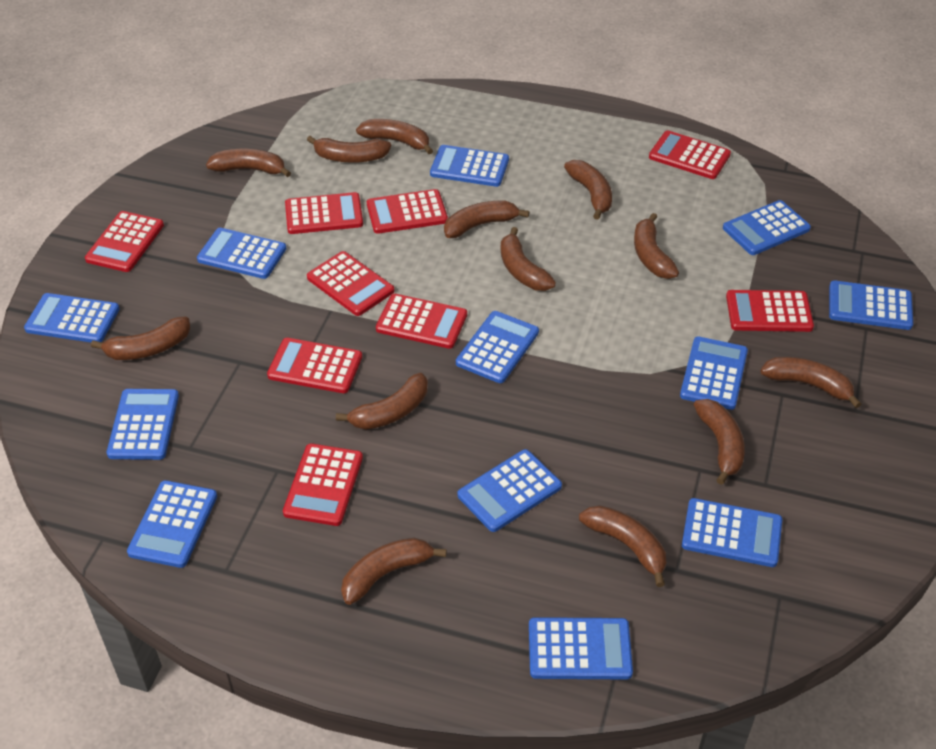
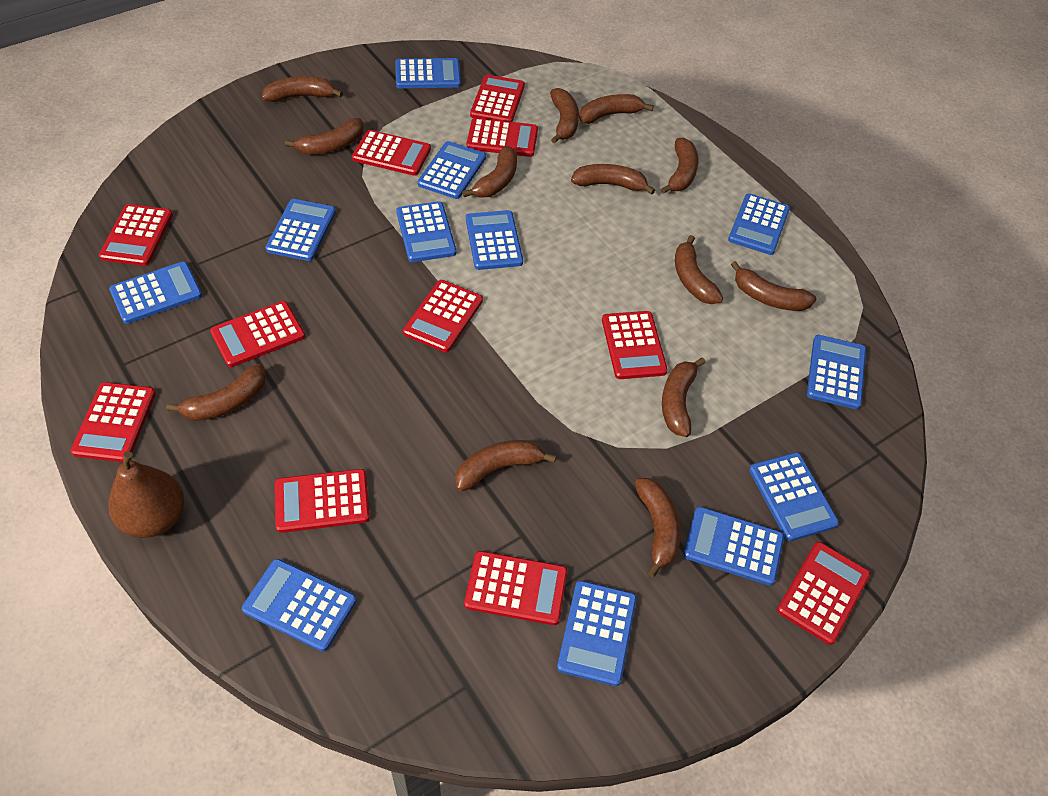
brown pear: 0 -> 1
red calculator: 9 -> 11

